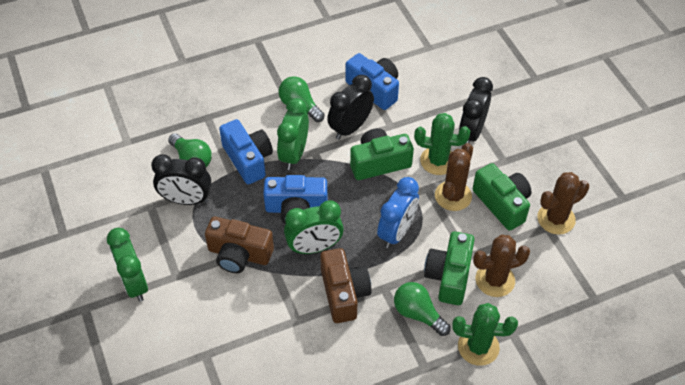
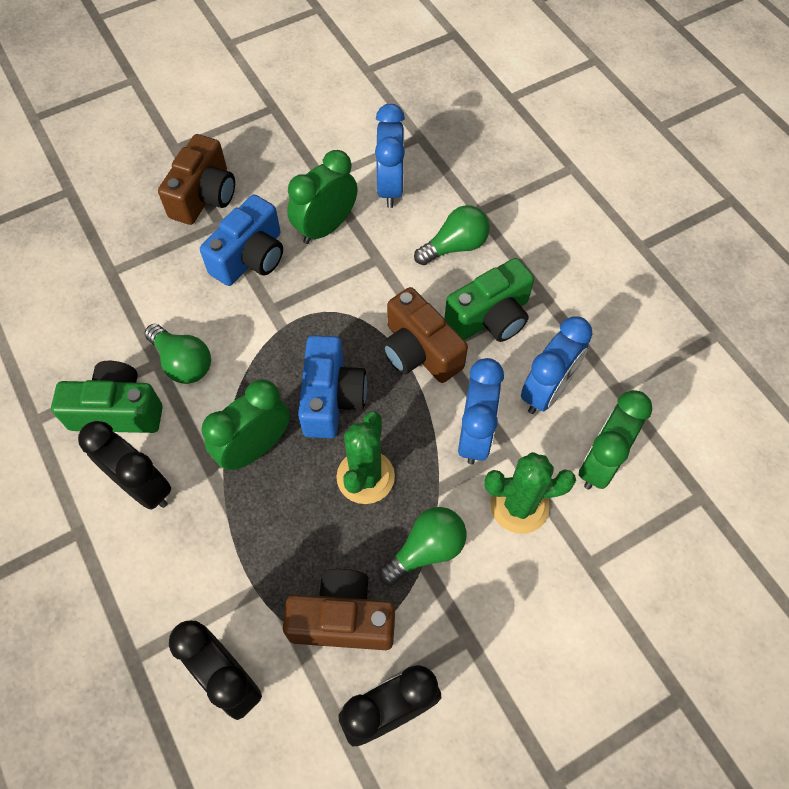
blue camera: 3 -> 2
blue clock: 1 -> 3
brown cactus: 3 -> 0
brown camera: 2 -> 3
green camera: 3 -> 2

